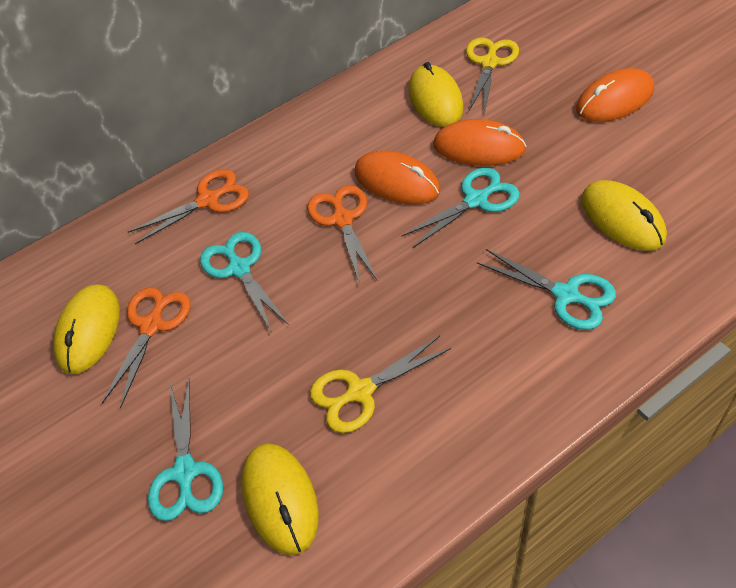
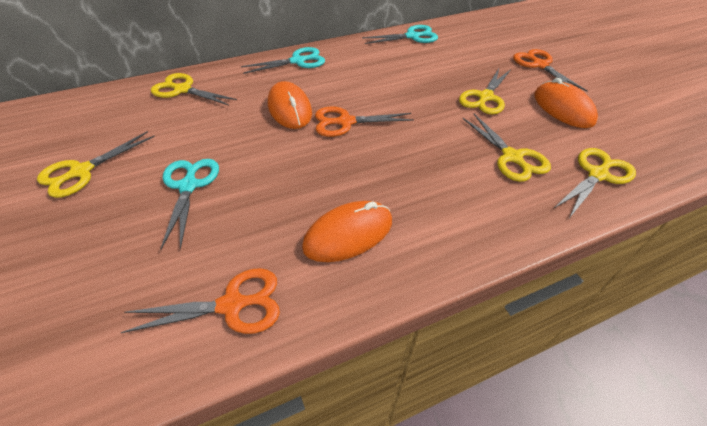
turquoise scissors: 4 -> 3
yellow mouse: 4 -> 0
yellow scissors: 2 -> 5

